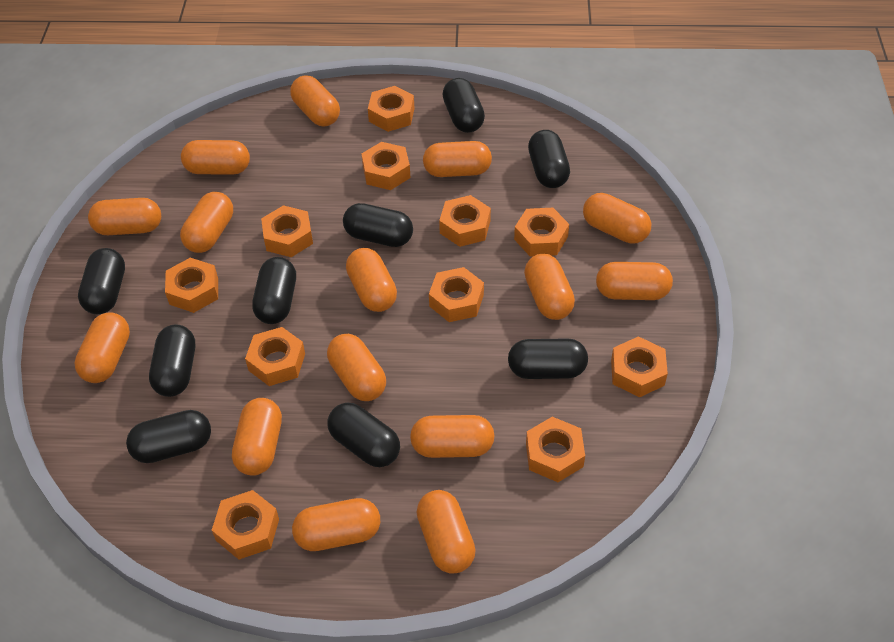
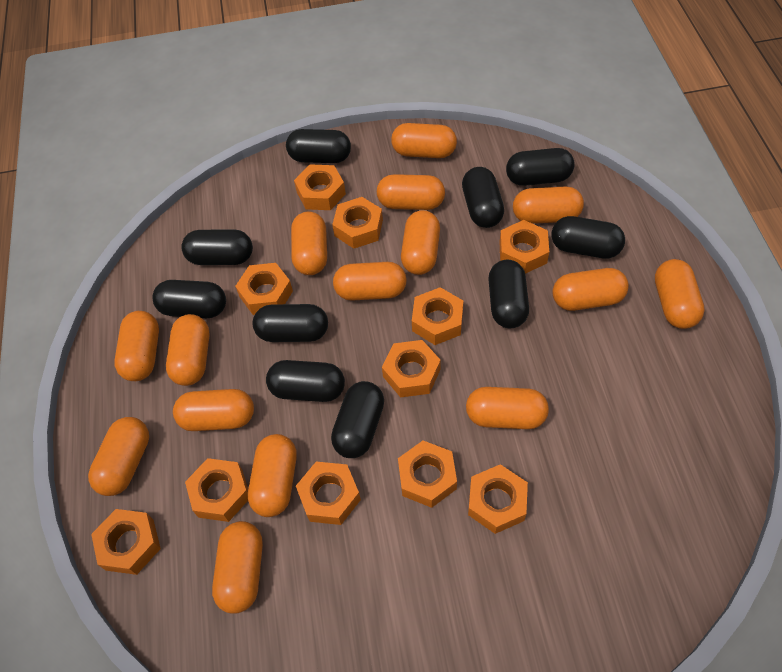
black capsule: 9 -> 10

